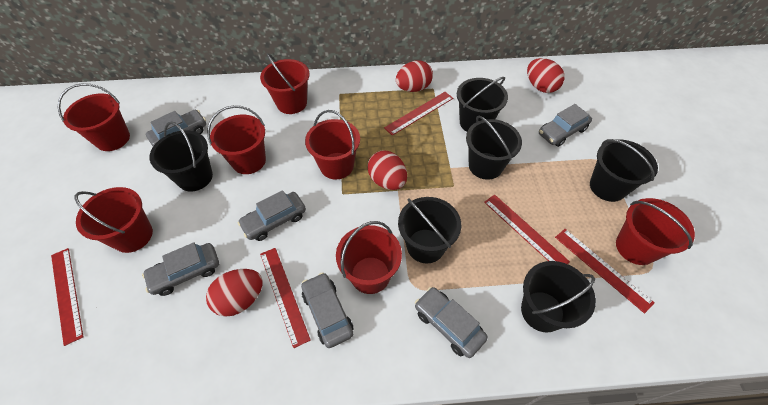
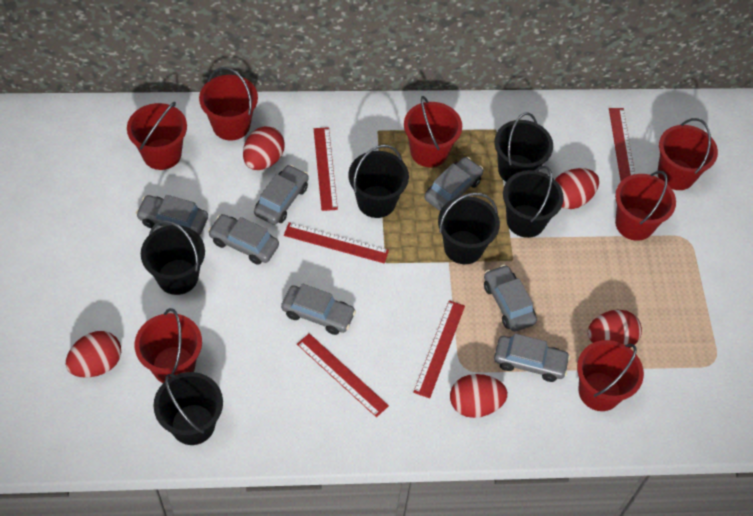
grey car: 6 -> 7
red egg: 4 -> 5

